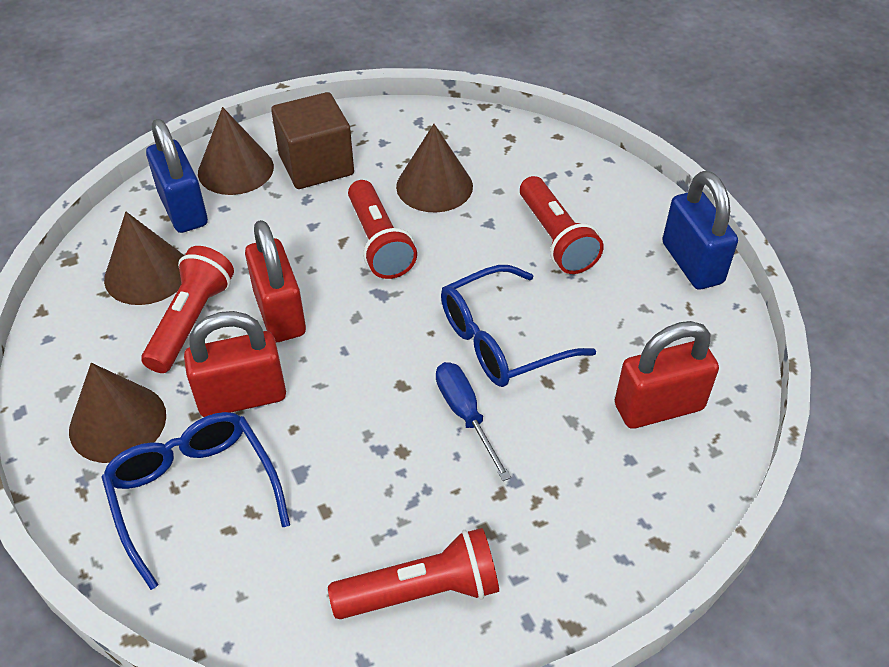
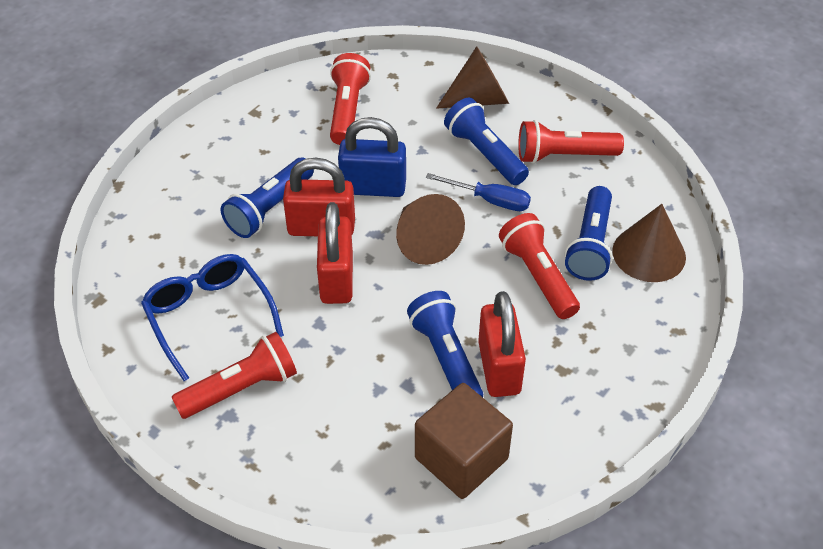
blue flashlight: 0 -> 4
blue glasses: 2 -> 1
blue padlock: 2 -> 1
brown cone: 4 -> 3

